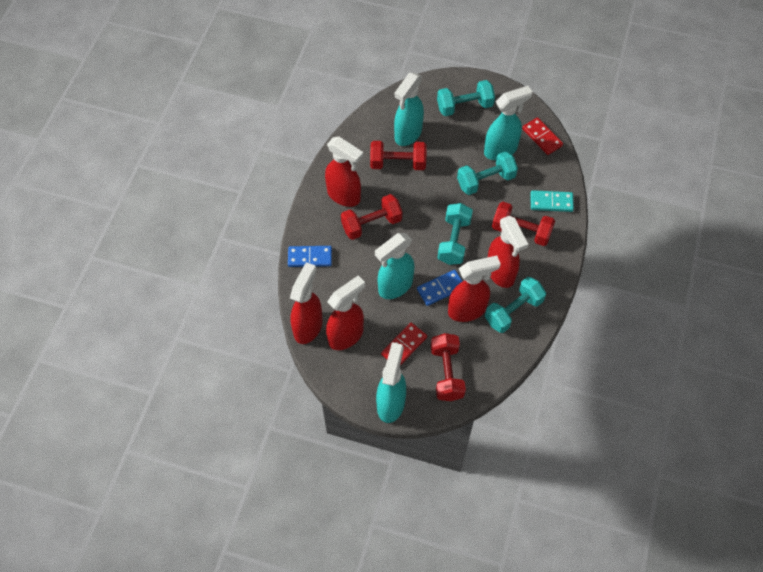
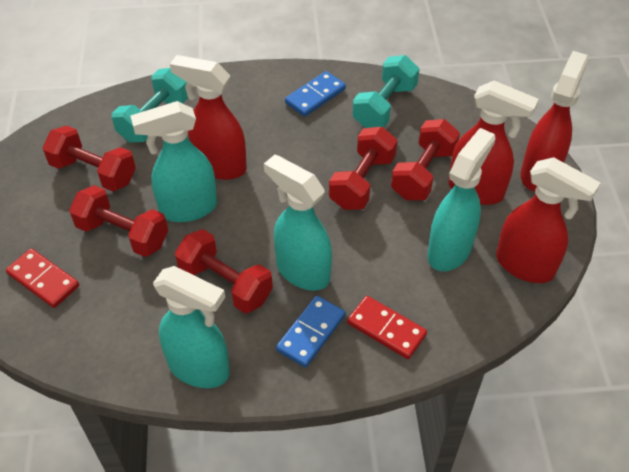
red dumbbell: 4 -> 5
red spray bottle: 5 -> 4
turquoise domino: 1 -> 0
turquoise dumbbell: 4 -> 2

